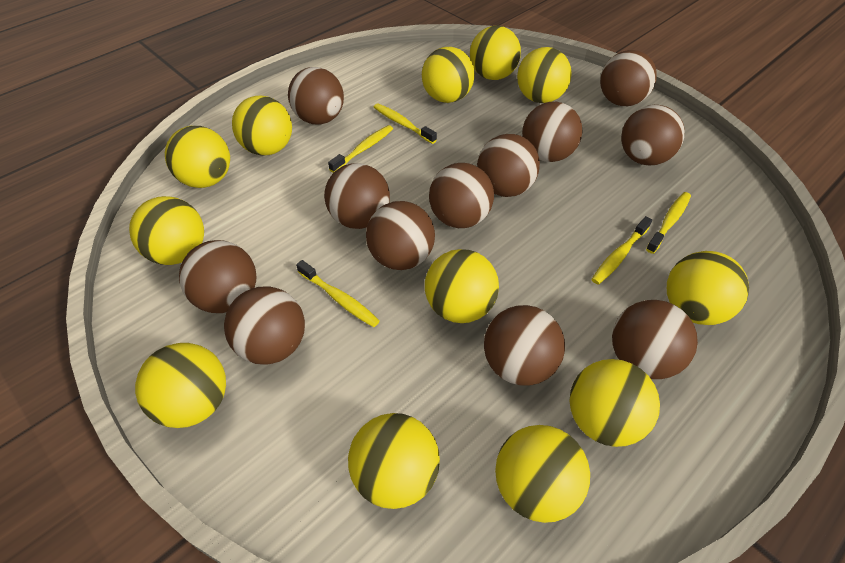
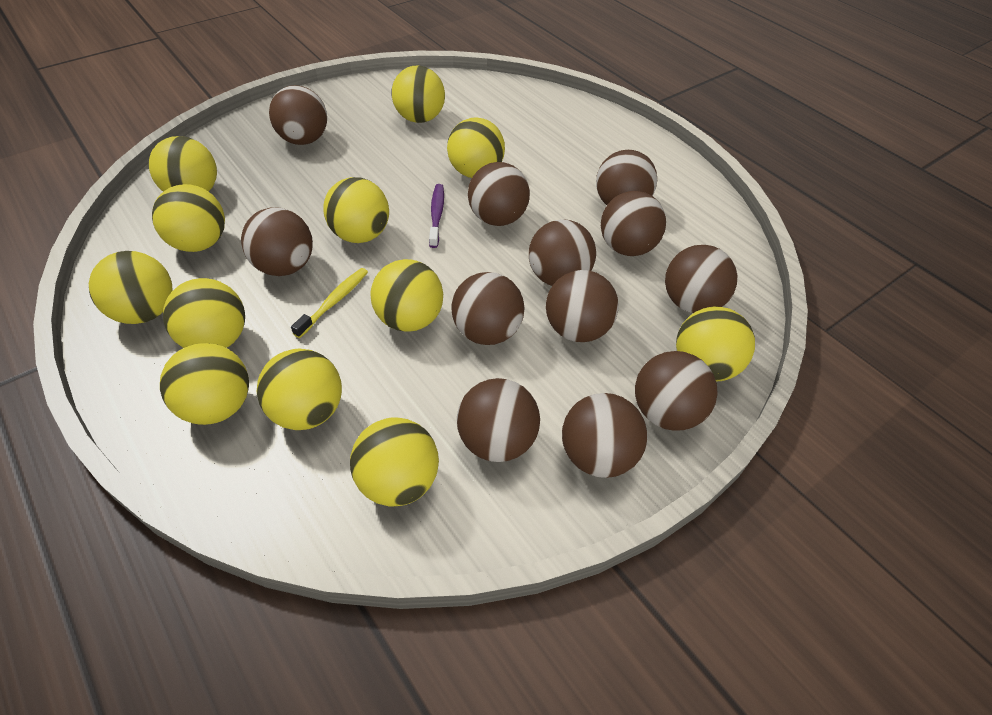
purple toothbrush: 0 -> 1
yellow toothbrush: 5 -> 1

